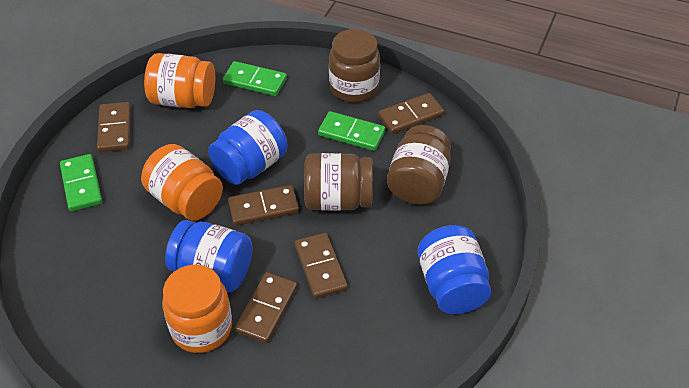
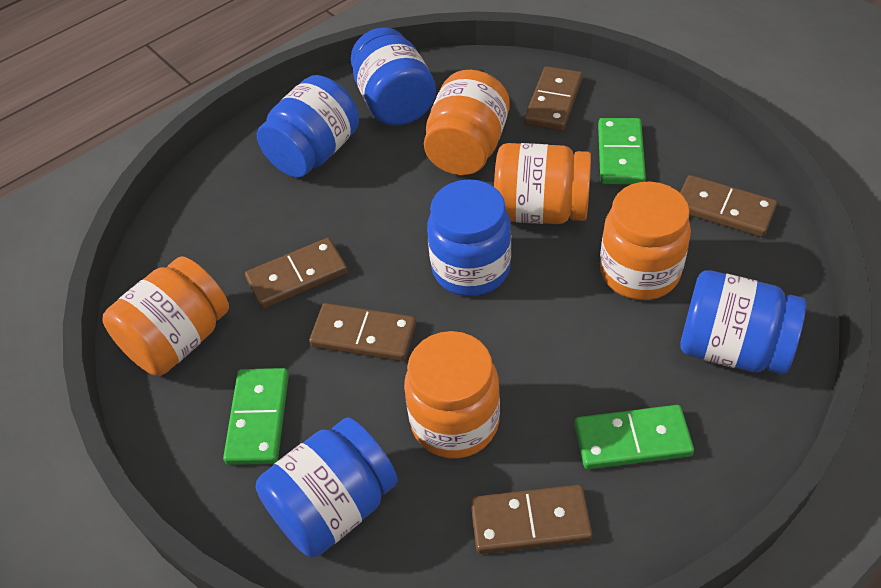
blue jar: 3 -> 5
brown jar: 3 -> 0
orange jar: 3 -> 5

